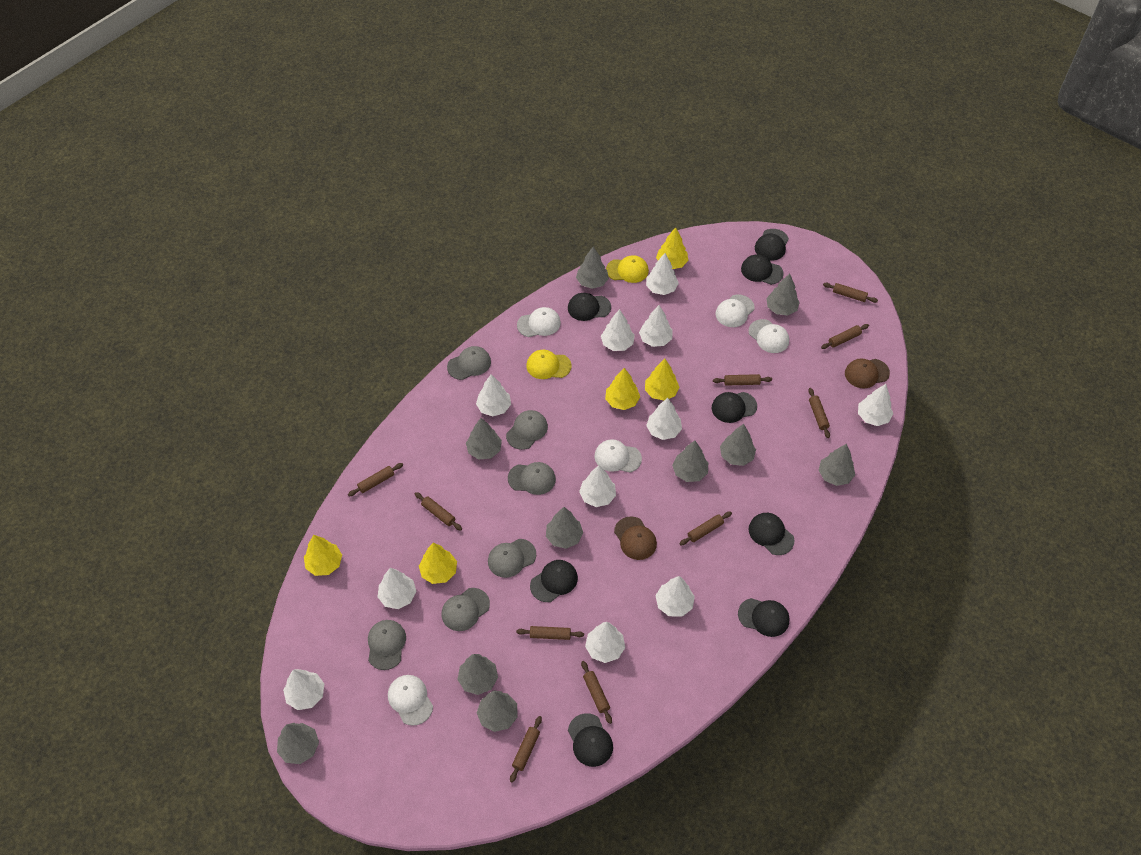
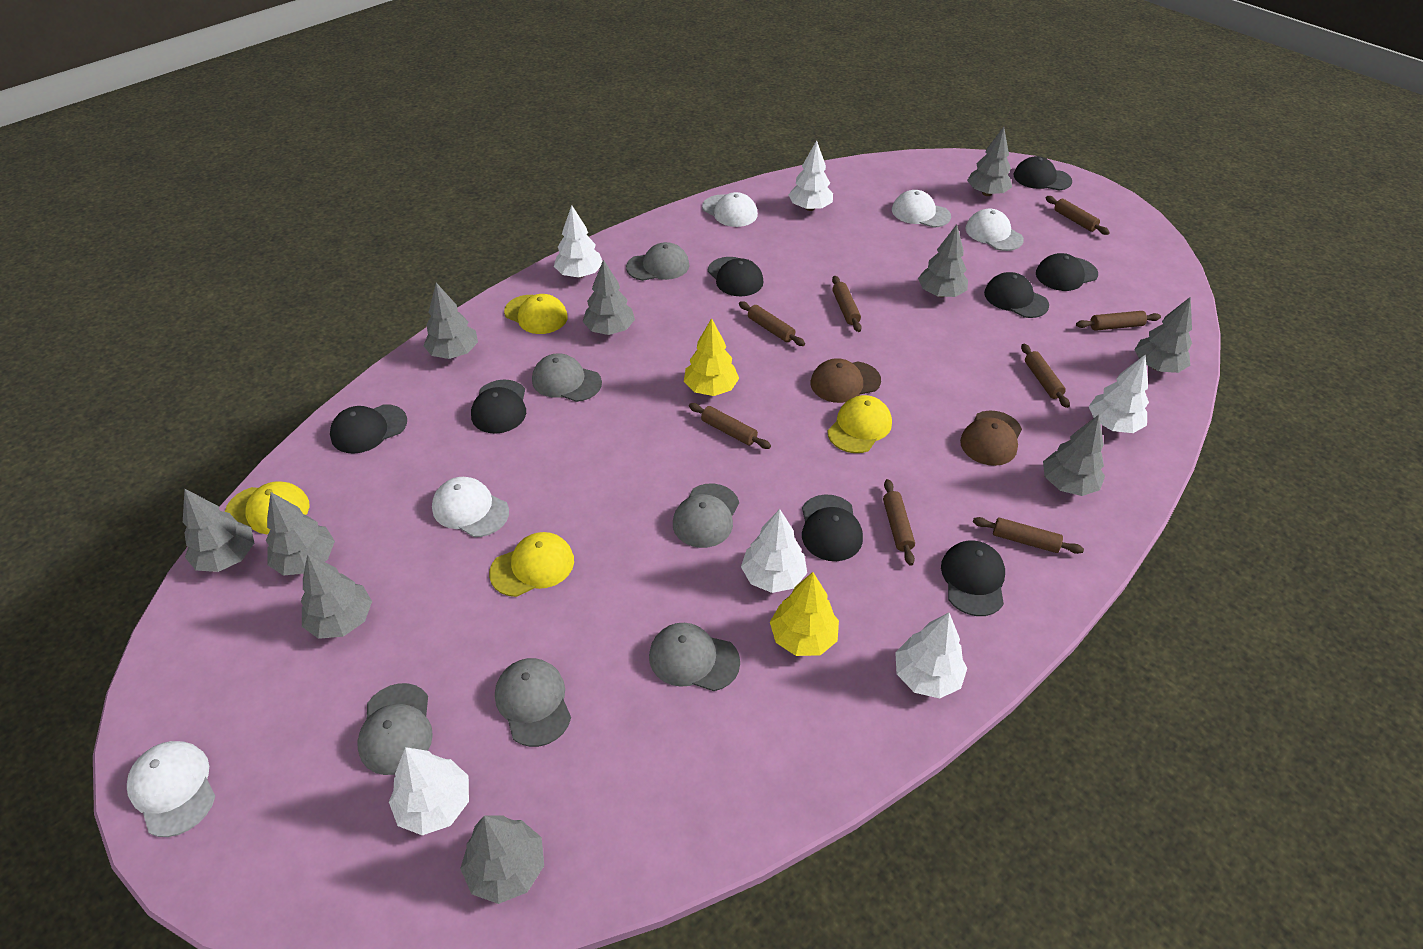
brown rolling pin: 10 -> 8
white tree: 11 -> 6
yellow cap: 2 -> 4
yellow tree: 5 -> 2

